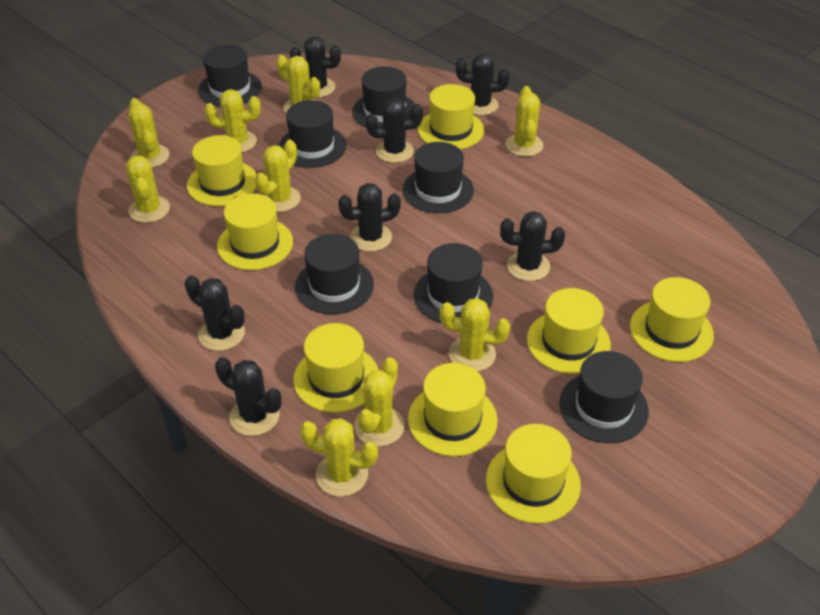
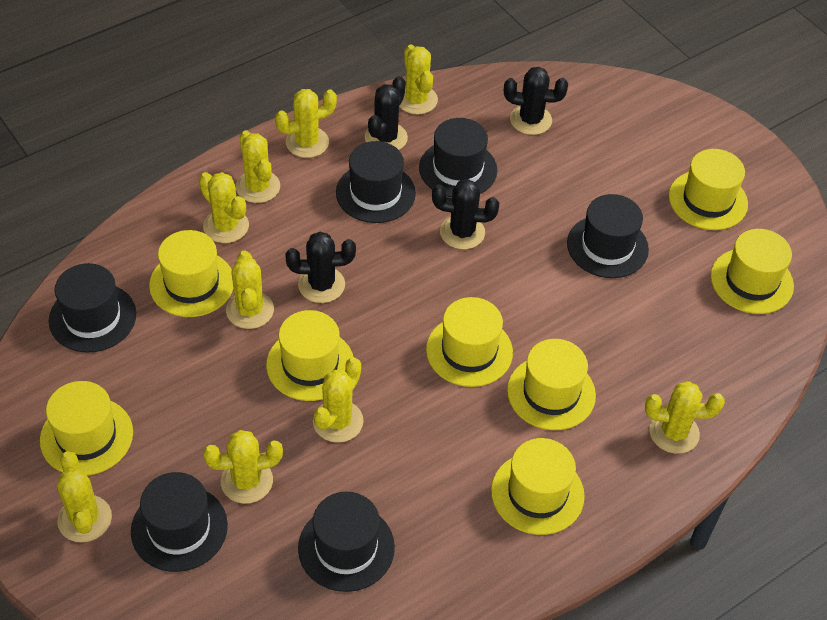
black cactus: 7 -> 4
black hat: 7 -> 6

